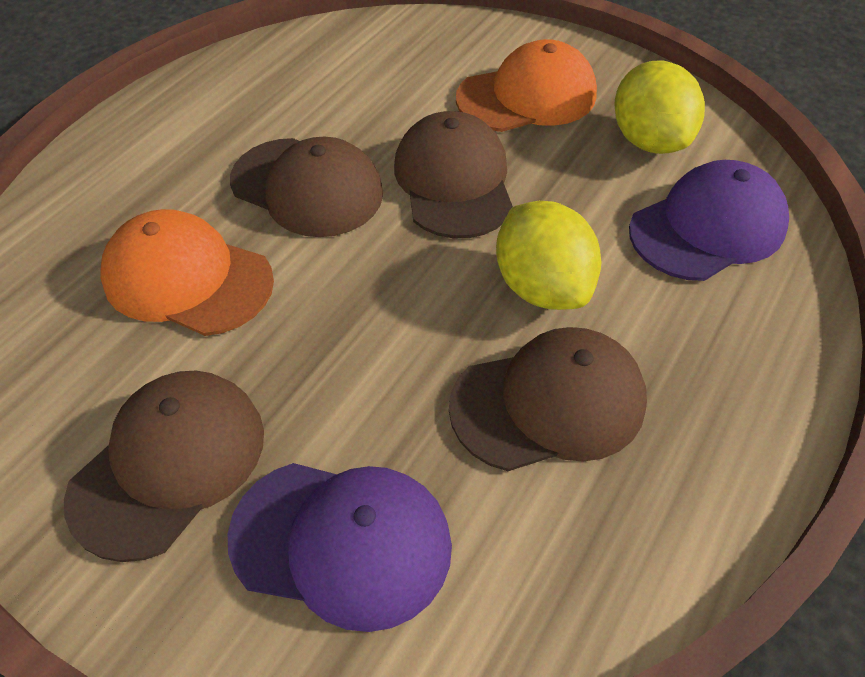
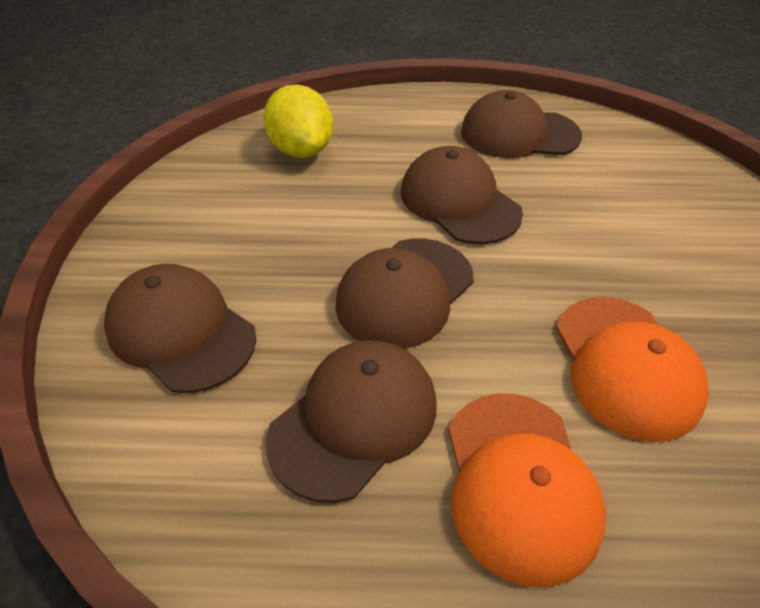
brown cap: 4 -> 5
purple cap: 2 -> 0
yellow lemon: 2 -> 1

